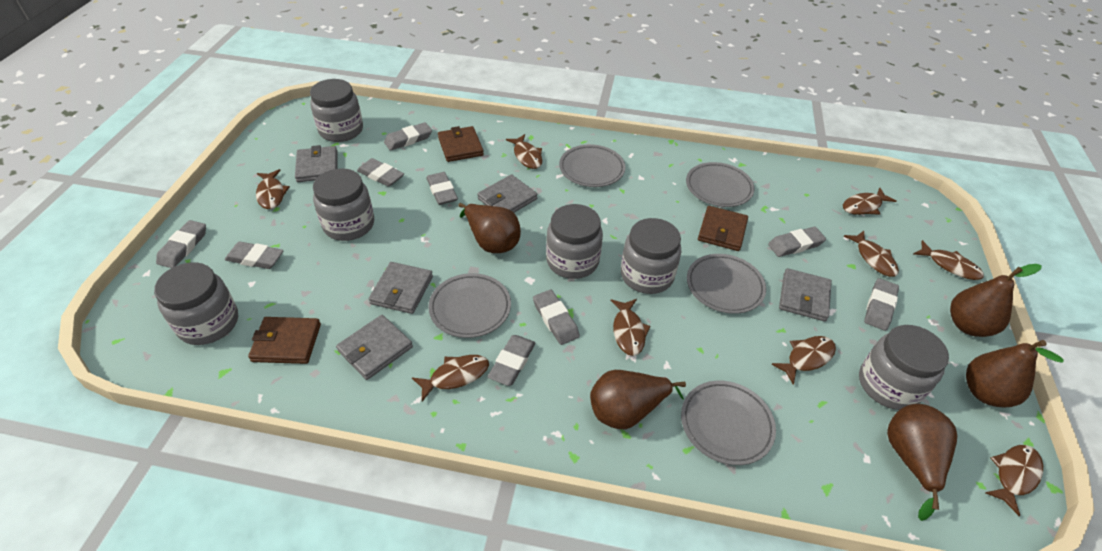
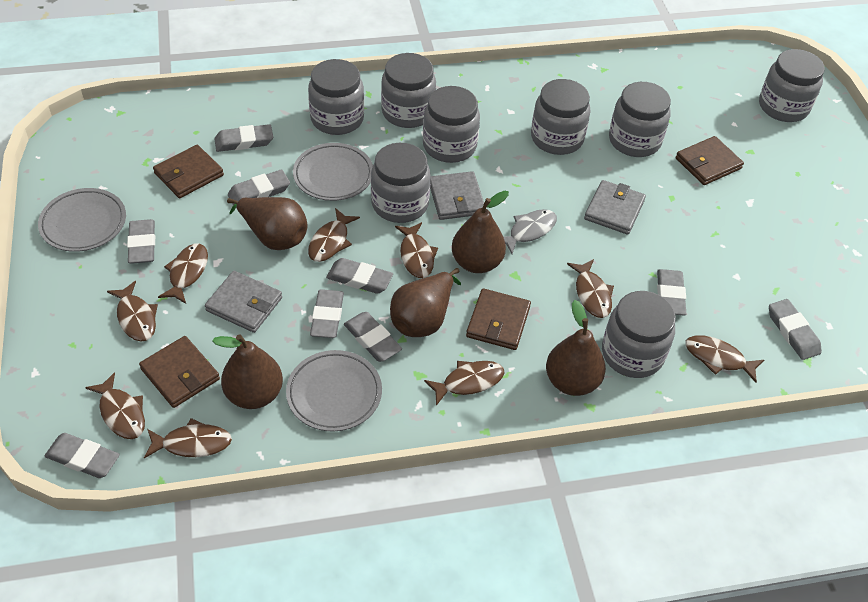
brown wallet: 3 -> 4
grey fish: 0 -> 1
grey jar: 6 -> 8
grey plate: 5 -> 3
grey wallet: 5 -> 3

